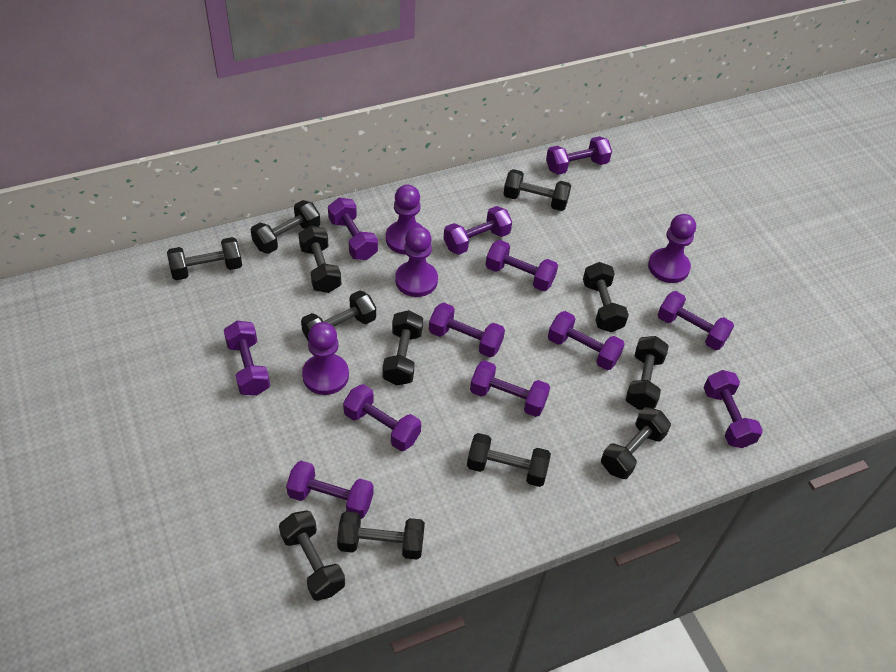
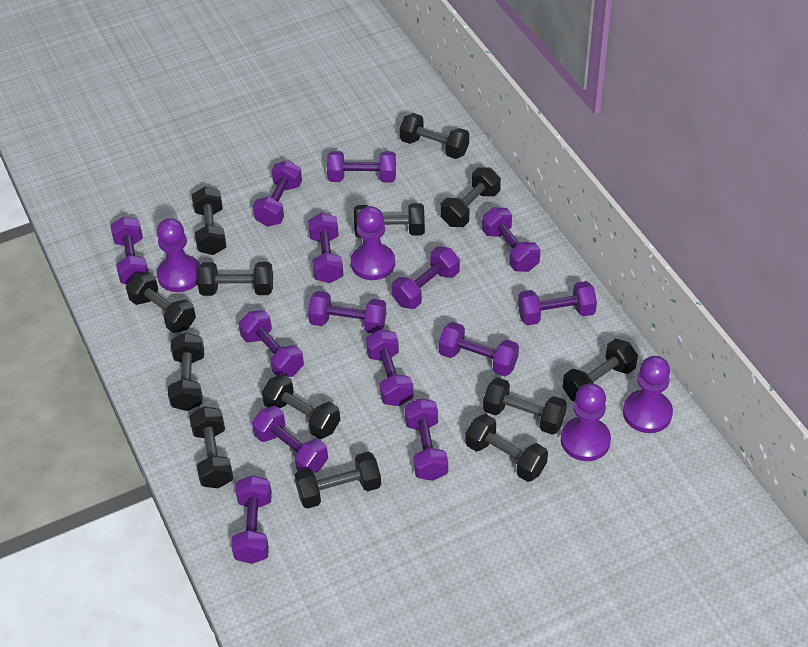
black dumbbell: 12 -> 13
purple dumbbell: 12 -> 14

